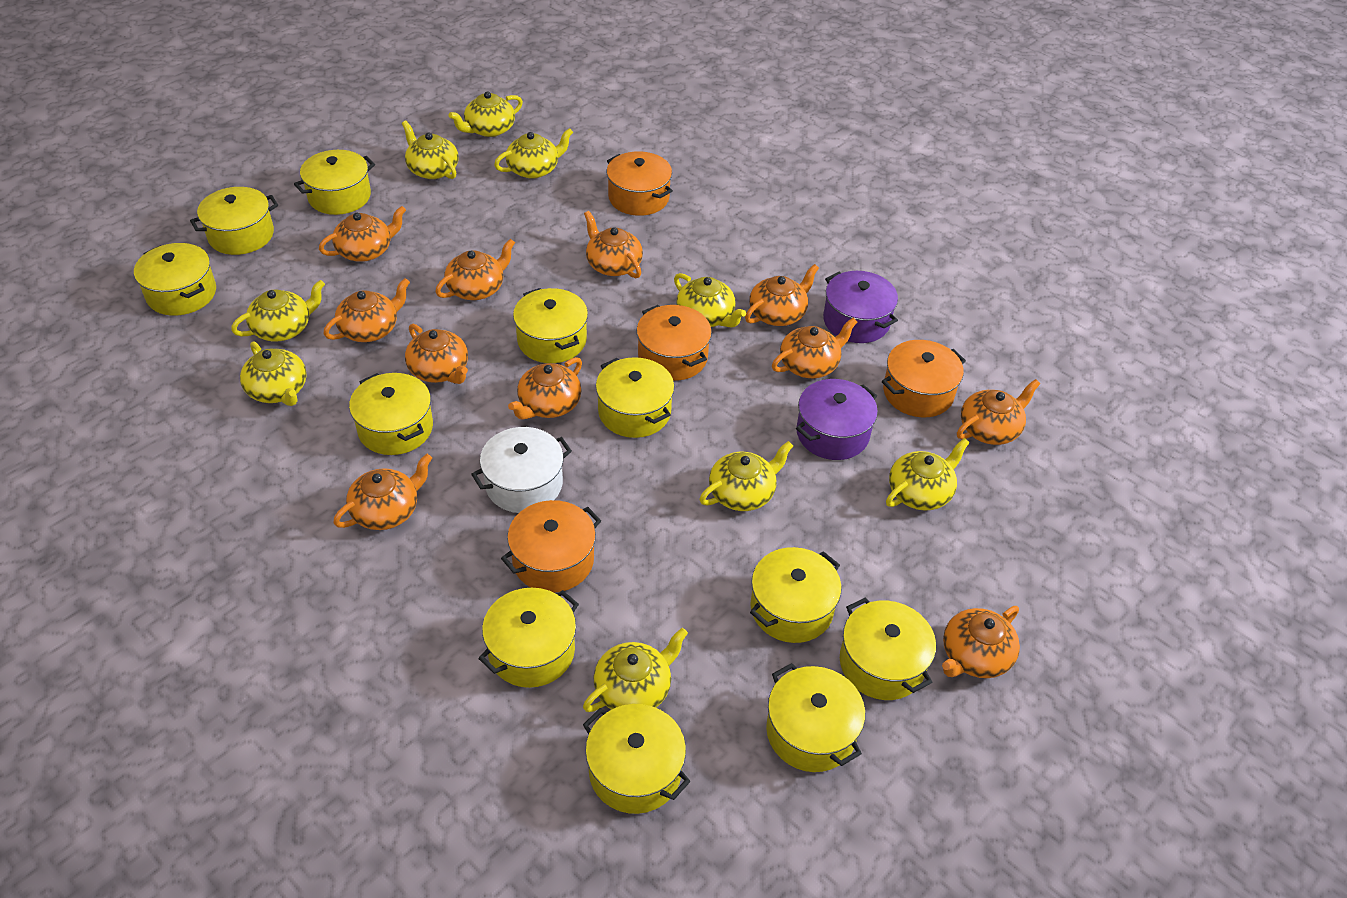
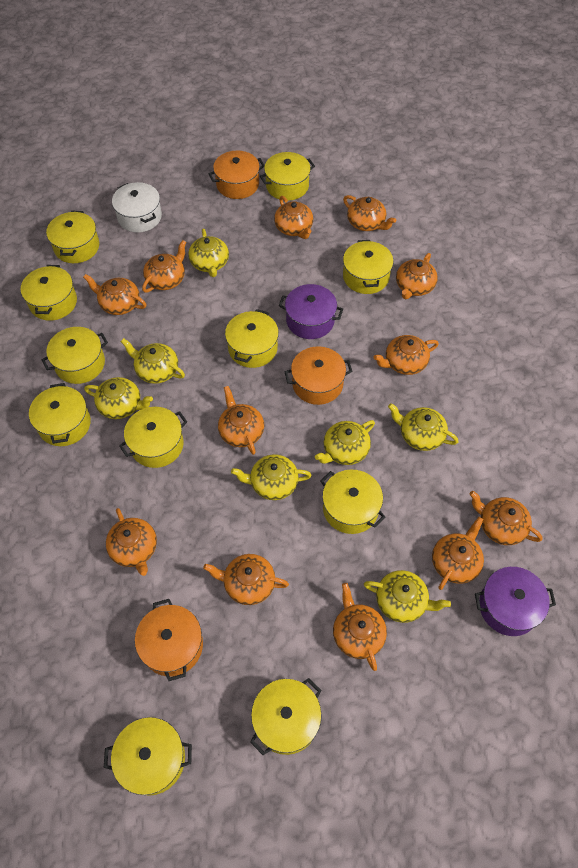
orange pot: 4 -> 3
orange teapot: 11 -> 12
yellow teapot: 9 -> 7

